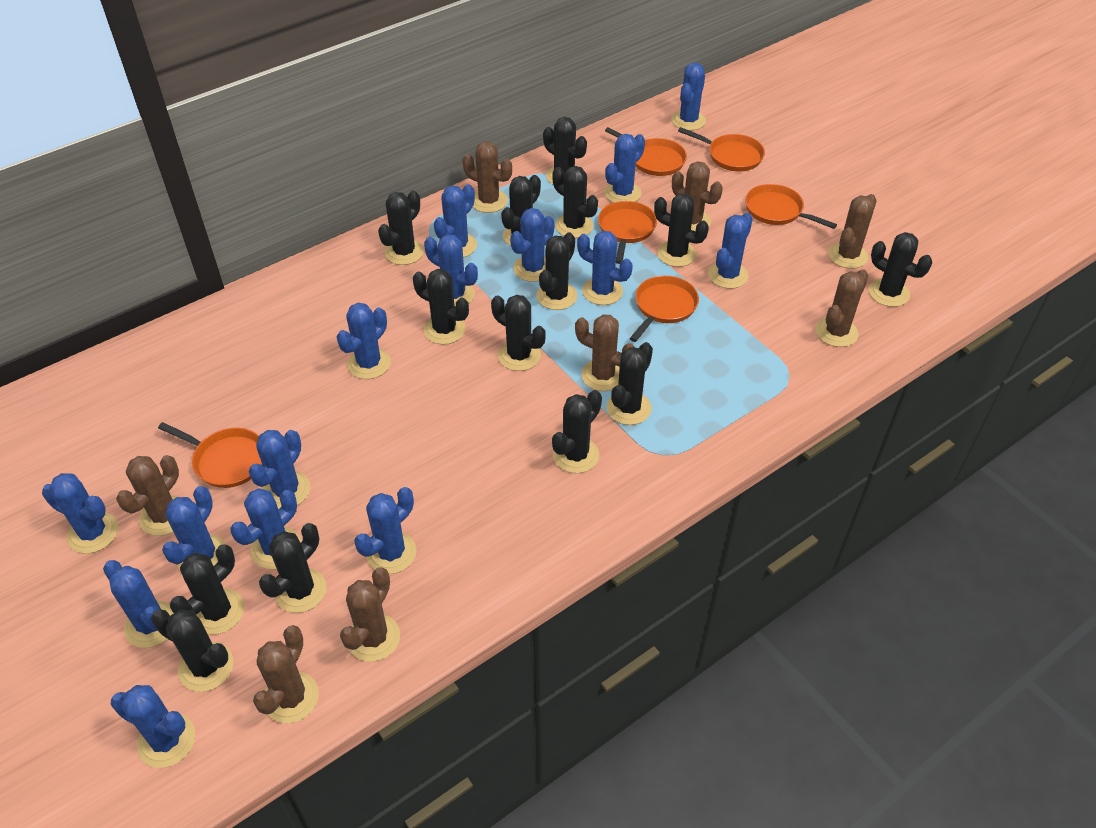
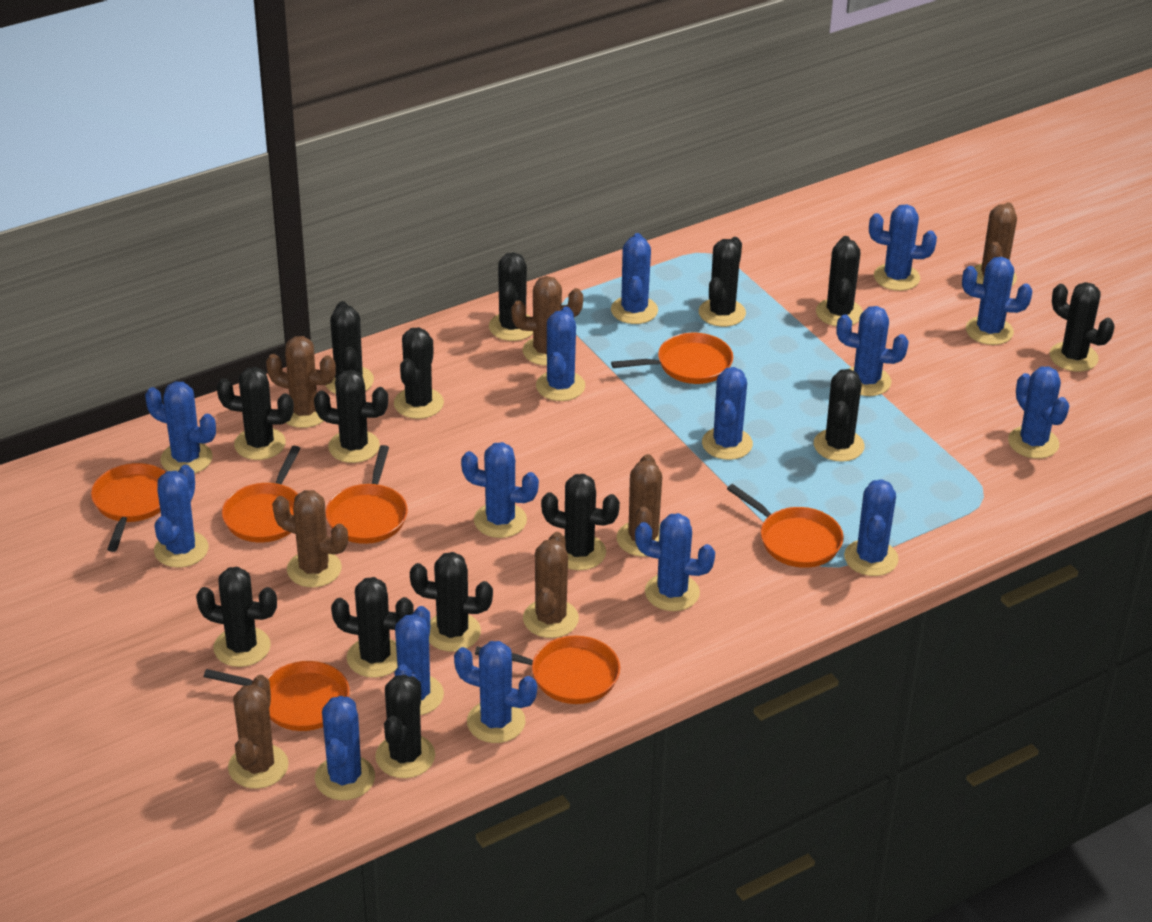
brown cactus: 8 -> 7
orange pan: 6 -> 7

